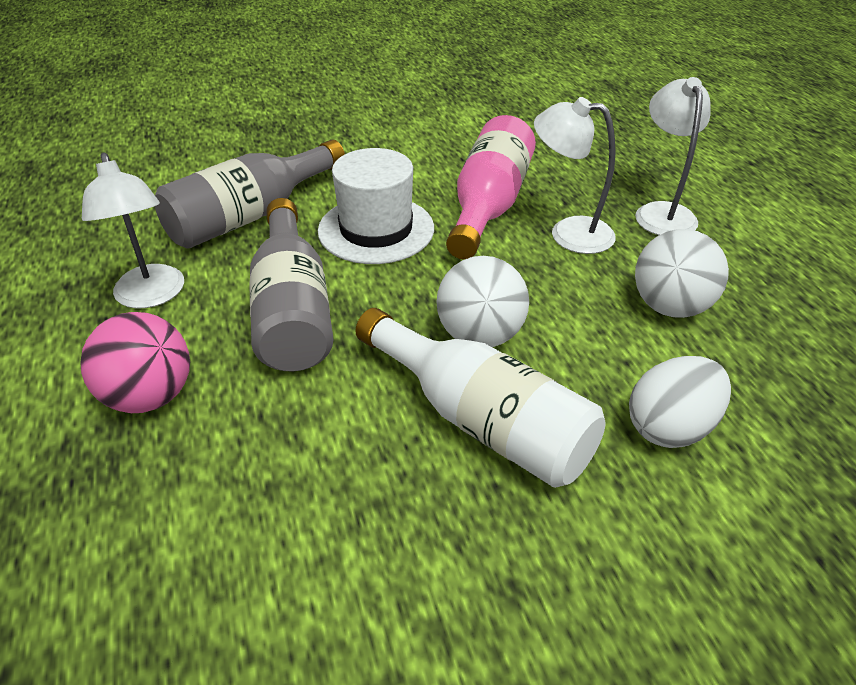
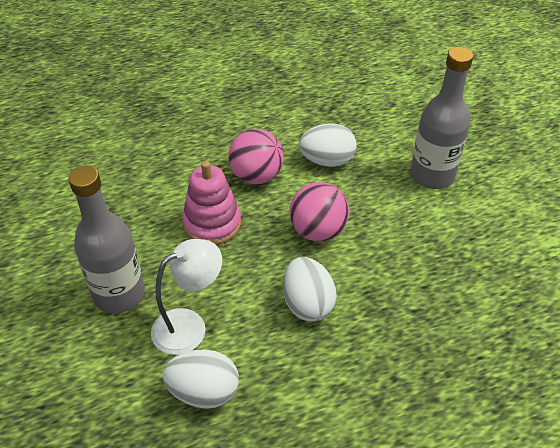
pink ball: 1 -> 2
pink bottle: 1 -> 0
pink stacking toy: 0 -> 1
white ball: 2 -> 0
white bottle: 1 -> 0
white egg: 1 -> 3
white hat: 1 -> 0
white lamp: 3 -> 1

